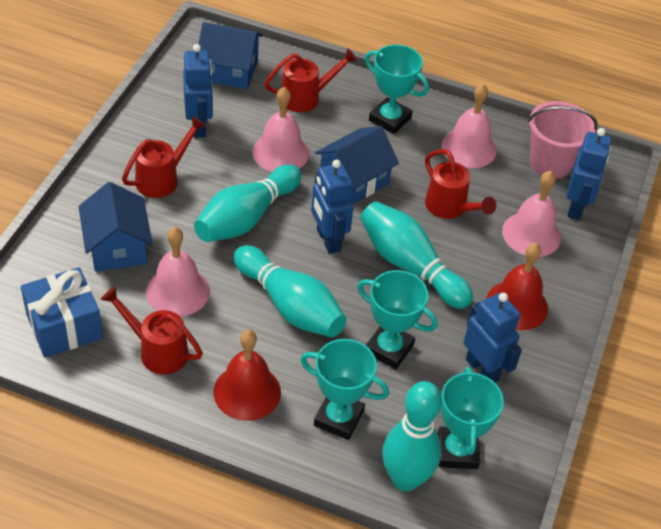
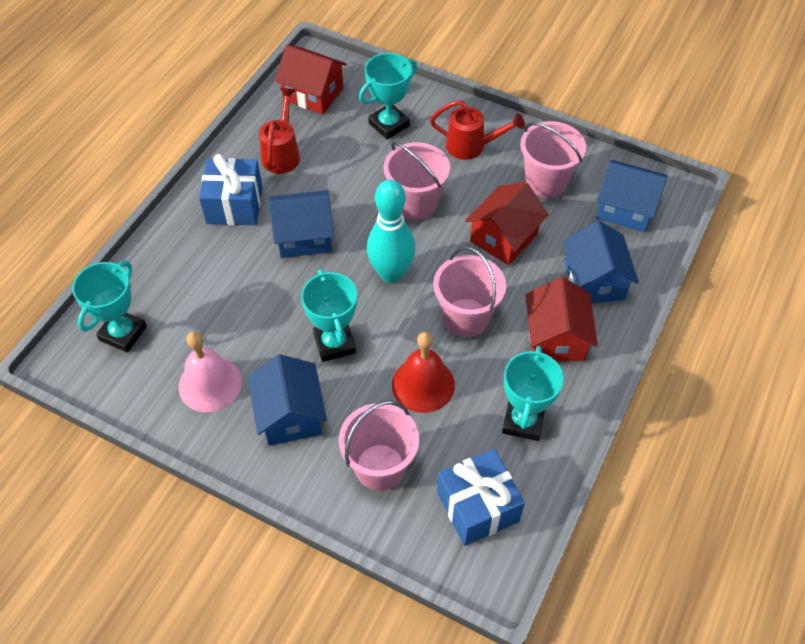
blue gift: 1 -> 2
blue house: 3 -> 4
blue robot: 4 -> 0
pink bell: 4 -> 1
pink bucket: 1 -> 4
red bell: 2 -> 1
red house: 0 -> 3
red watering can: 4 -> 2
turquoise bowling pin: 4 -> 1

